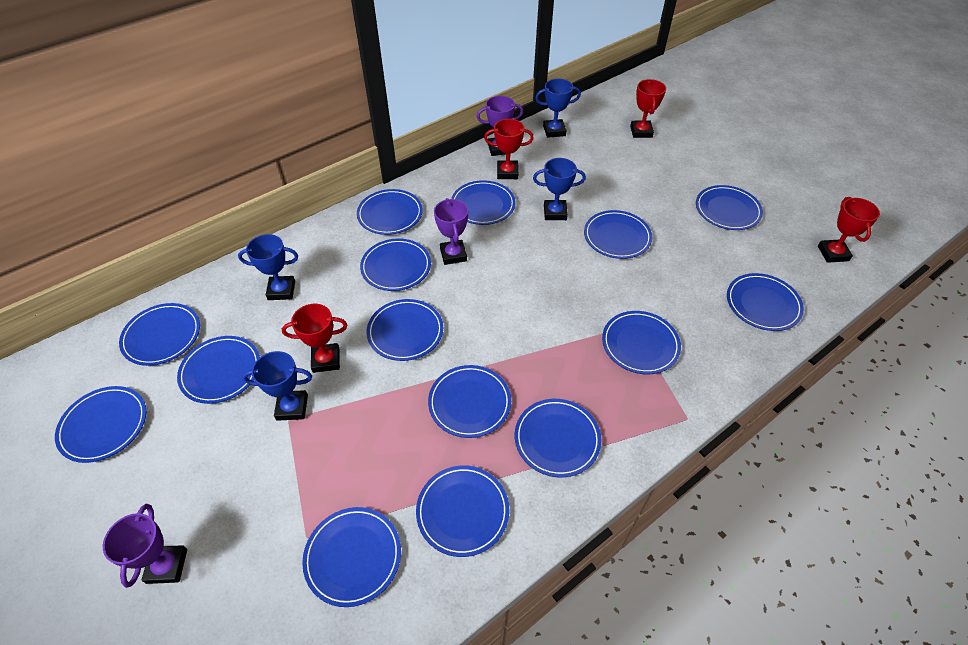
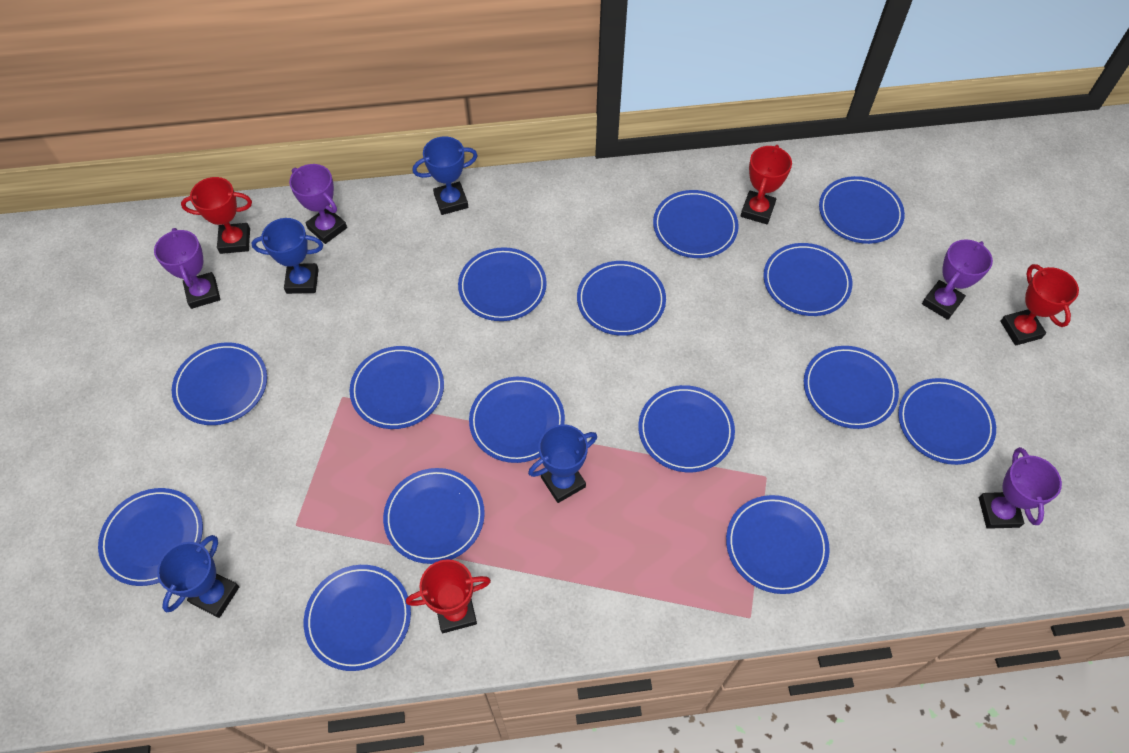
purple trophy: 3 -> 4

